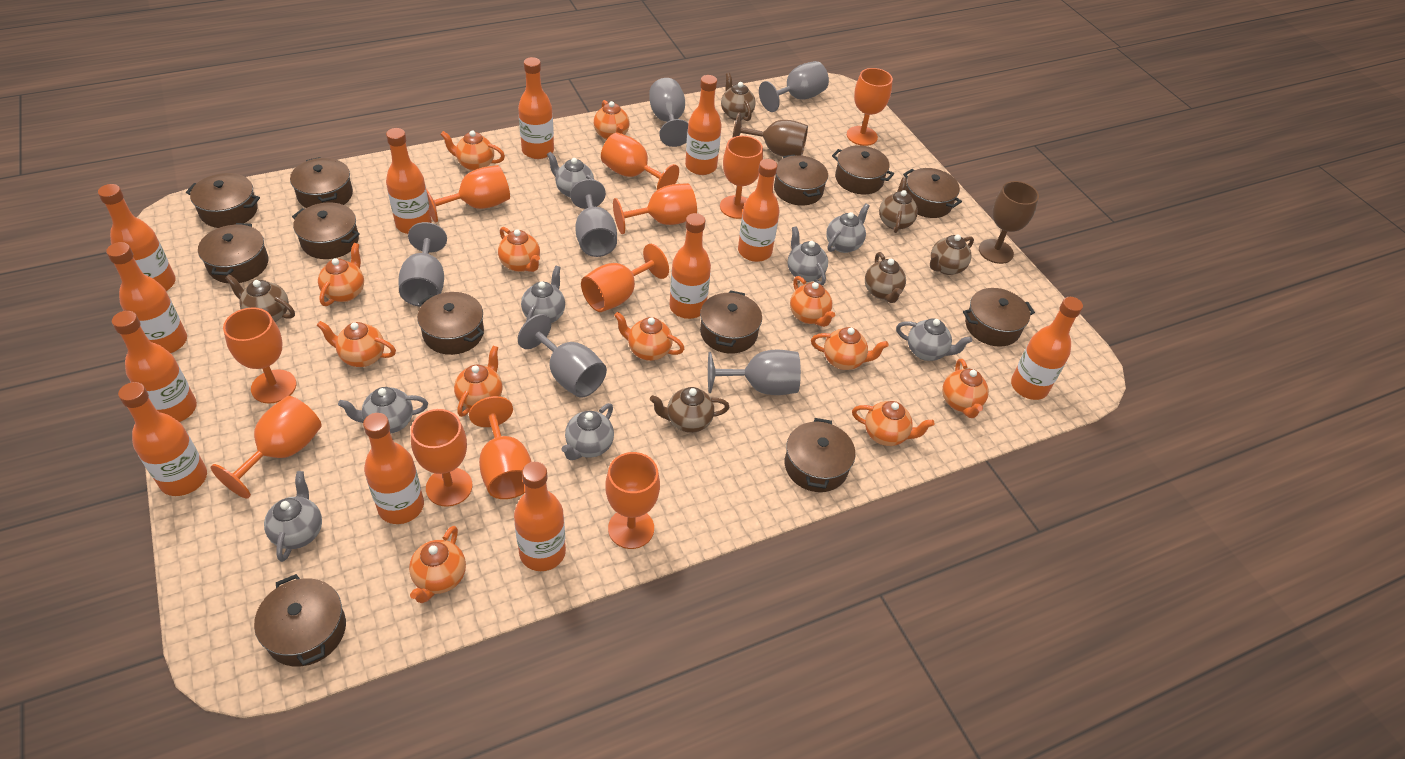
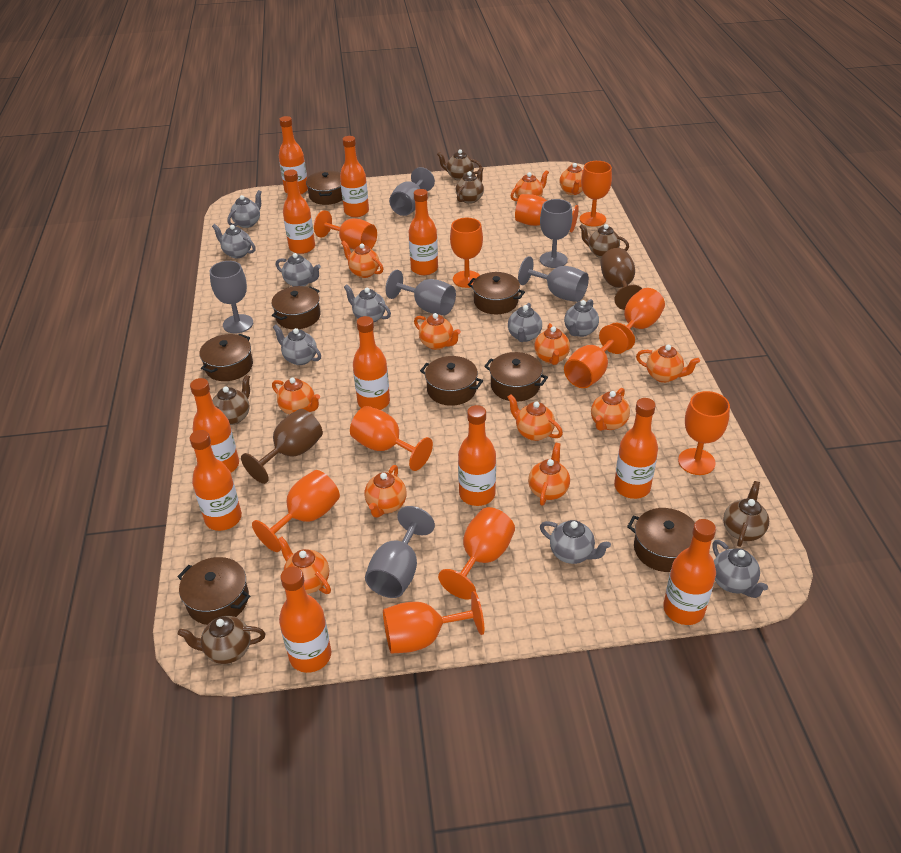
brown pot: 12 -> 8
grey teapot: 8 -> 9
orange bottle: 12 -> 11

